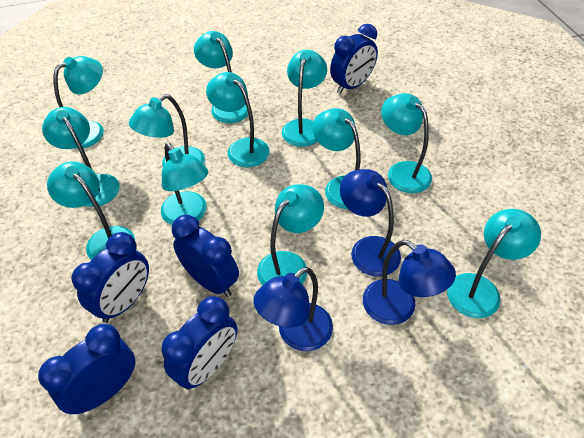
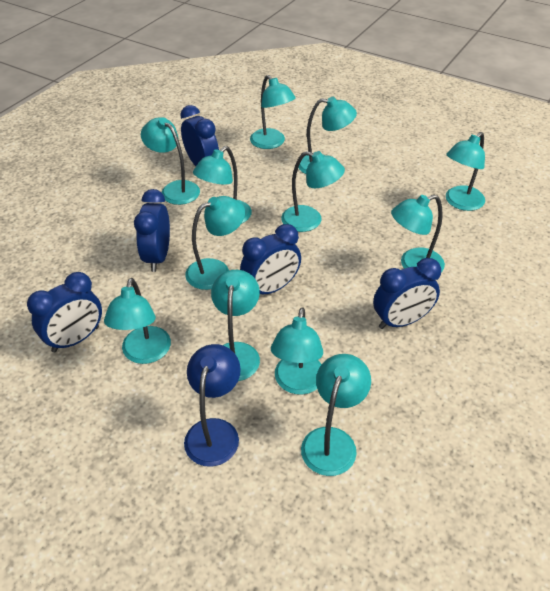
blue lamp: 3 -> 1

